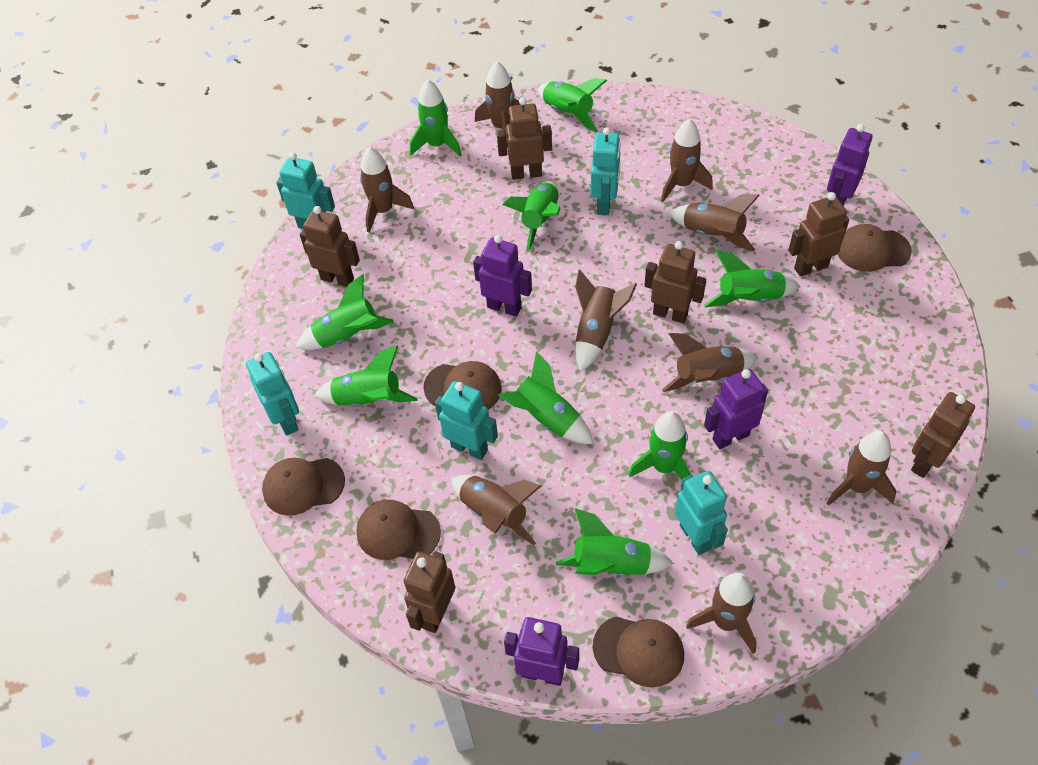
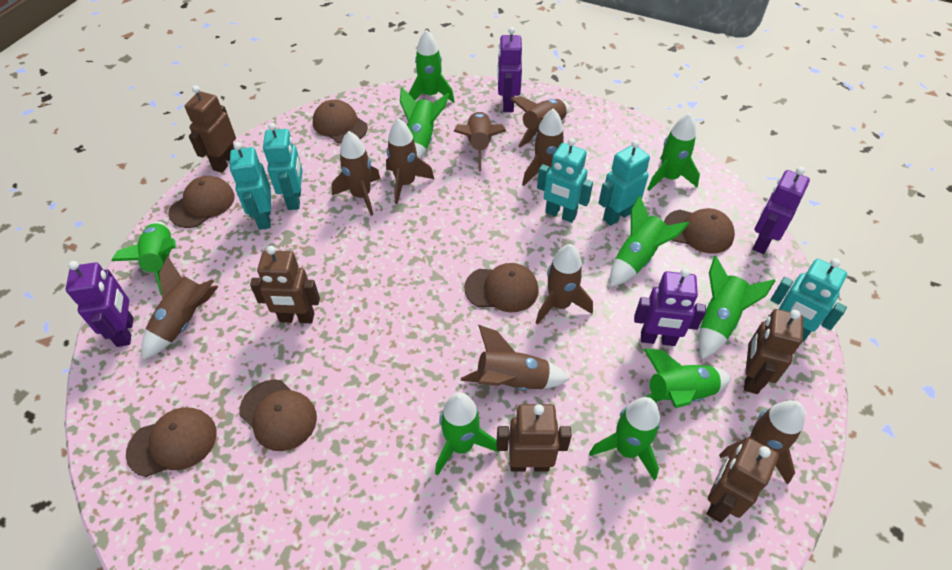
brown cap: 5 -> 6
brown robot: 6 -> 5

